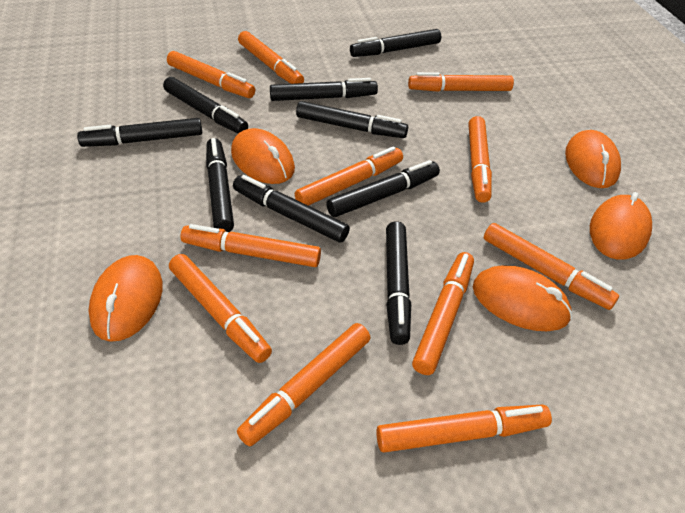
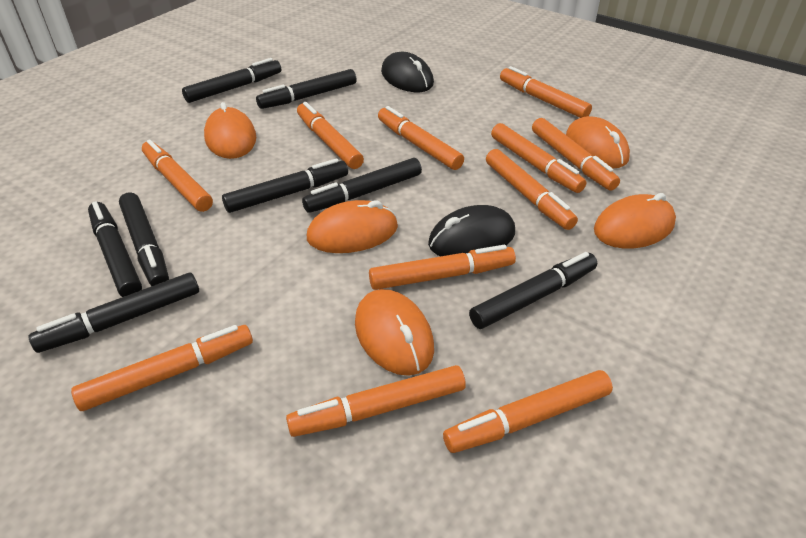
black marker: 9 -> 8
black mouse: 0 -> 2

